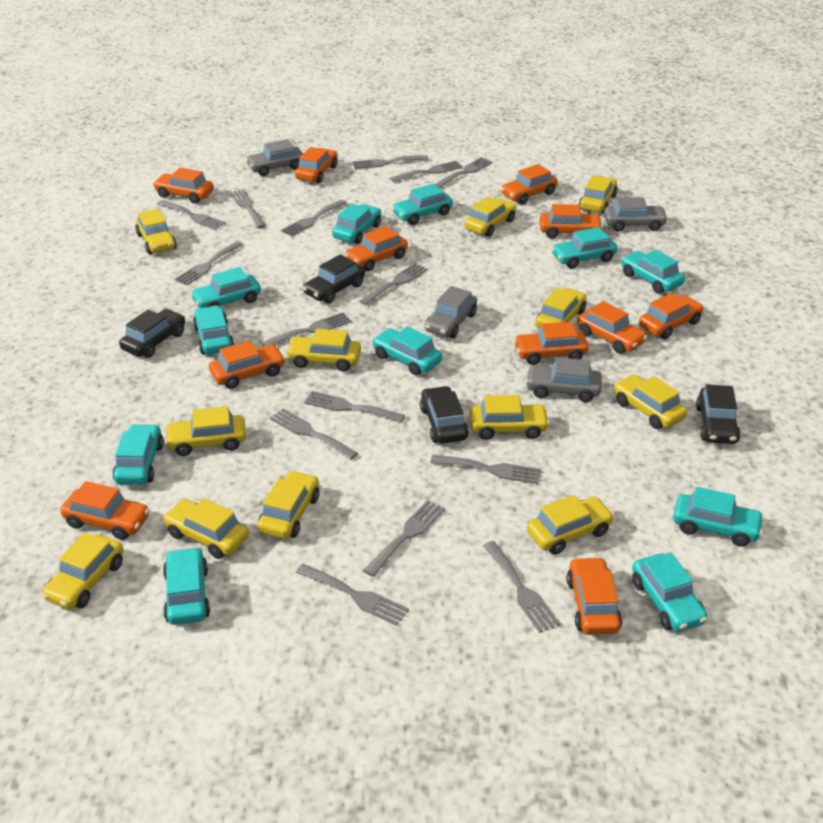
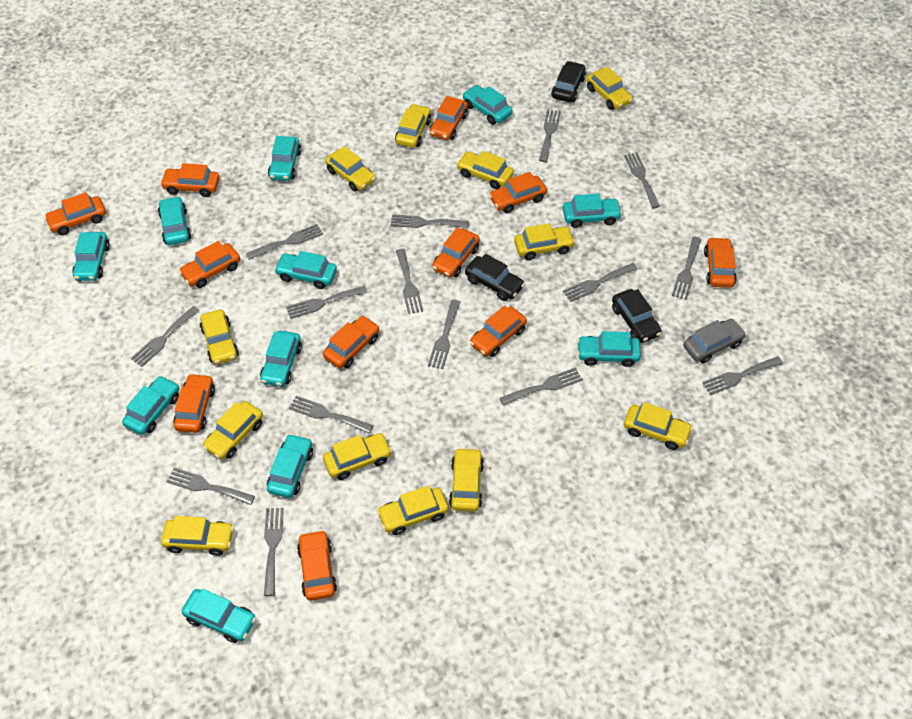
black car: 4 -> 3
grey car: 4 -> 1

